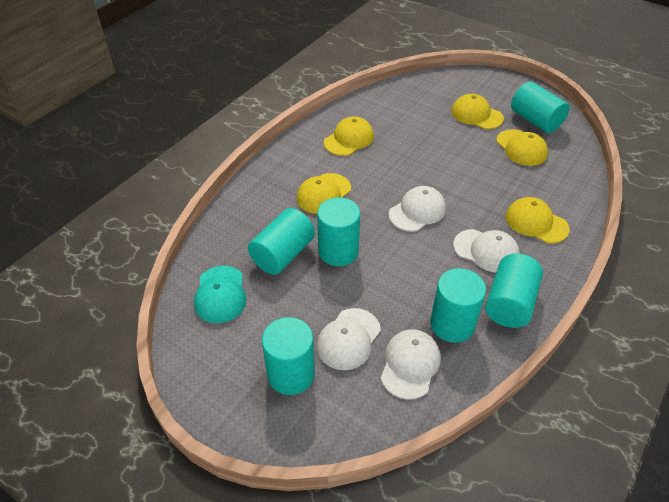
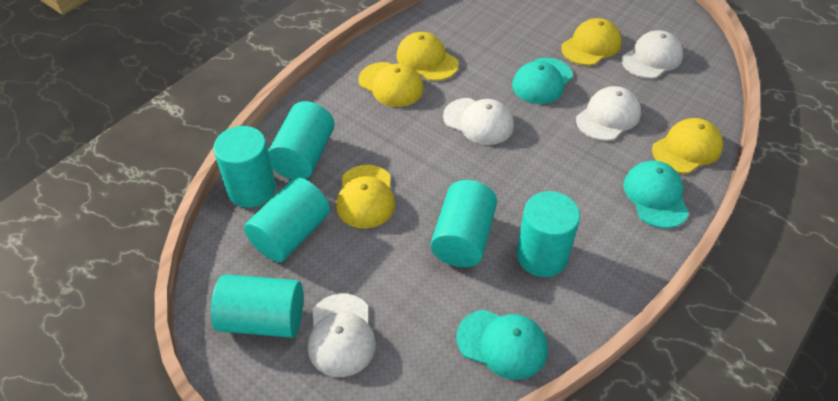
turquoise cap: 1 -> 3

